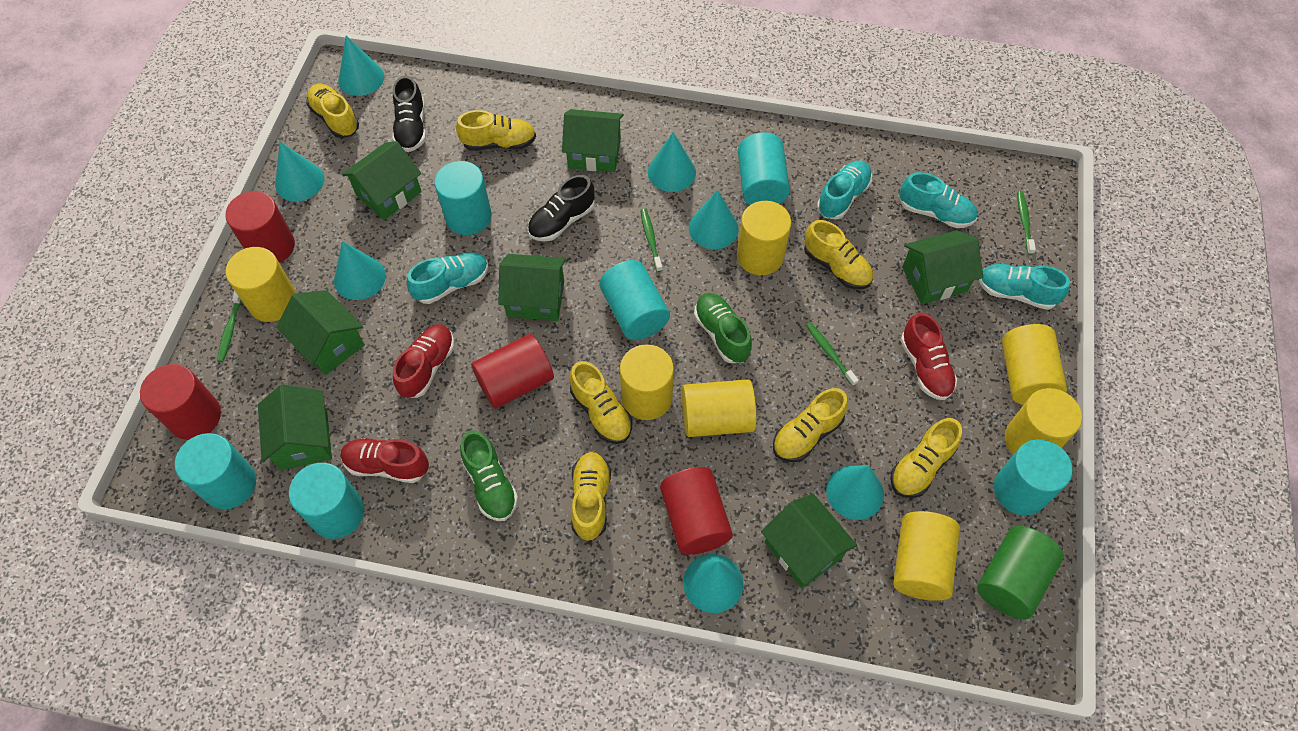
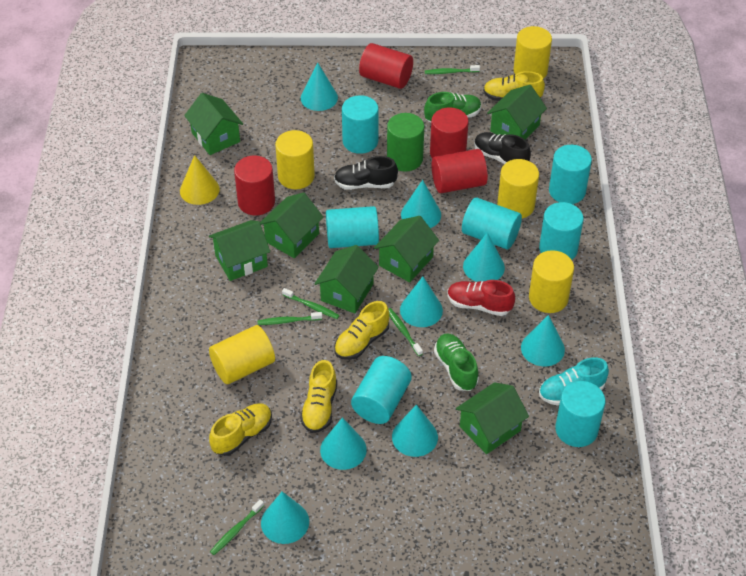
green toothbrush: 4 -> 5
red shoe: 3 -> 1
turquoise cone: 7 -> 8
turquoise cylinder: 6 -> 7
turquoise shoe: 4 -> 1
yellow cone: 0 -> 1
yellow cylinder: 7 -> 5
yellow shoe: 7 -> 4

